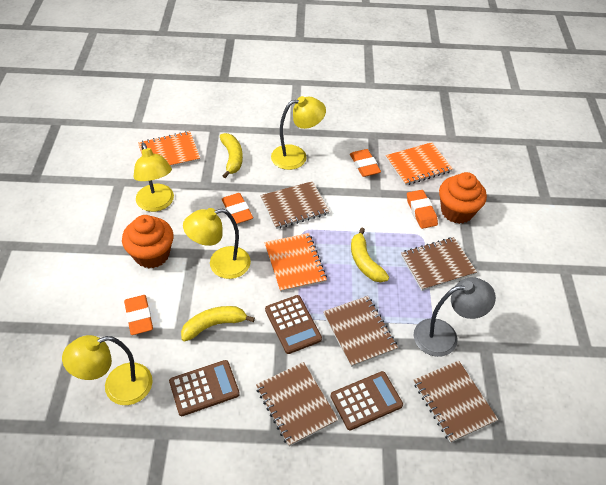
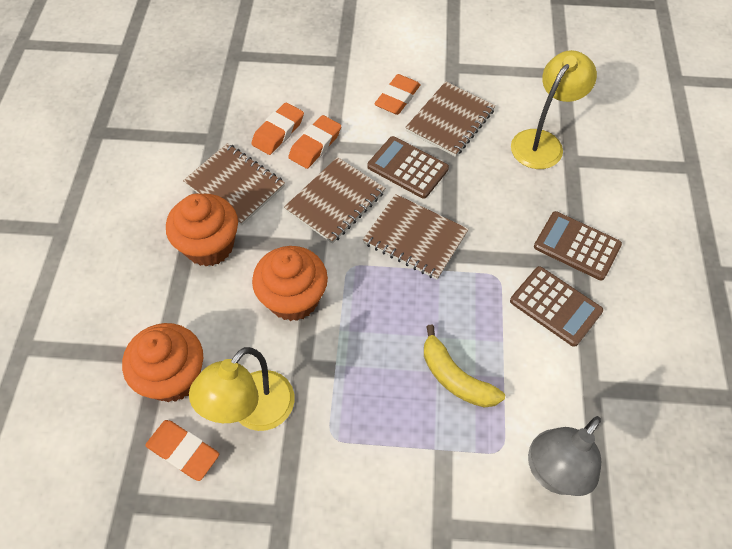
brown notebook: 5 -> 4
orange cupcake: 2 -> 3
orange notebook: 3 -> 0
yellow banana: 3 -> 1
yellow lamp: 4 -> 2

